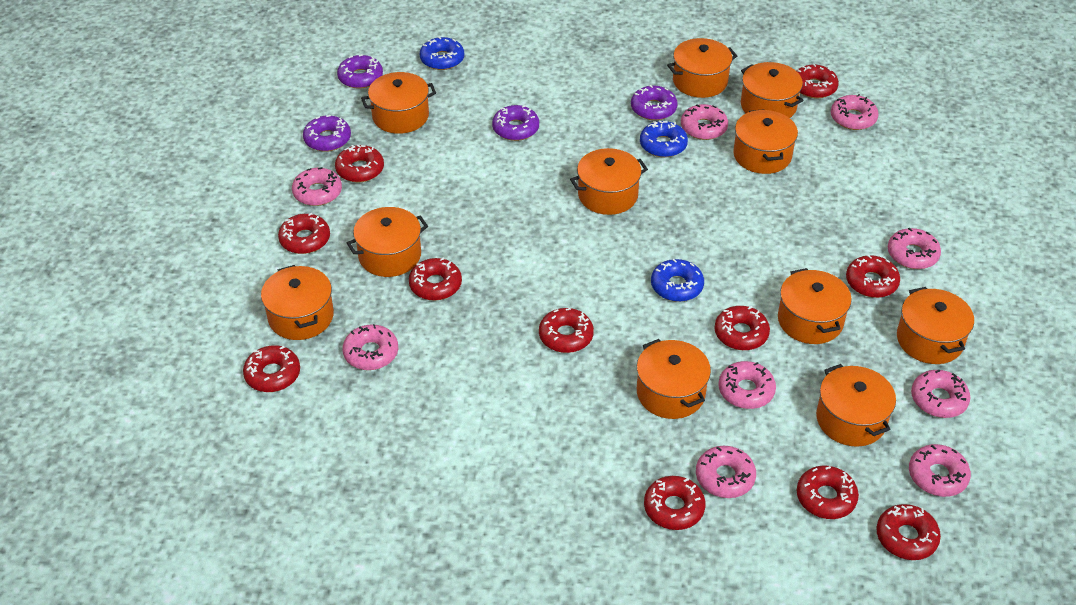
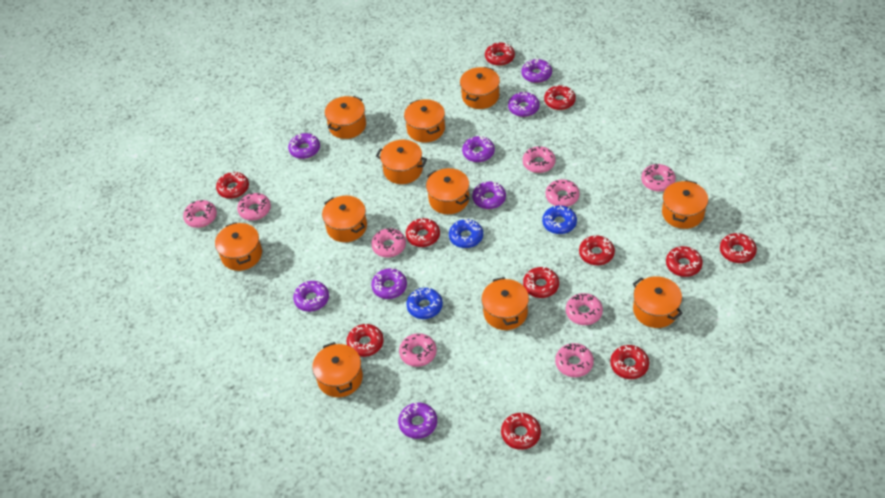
purple donut: 4 -> 8

